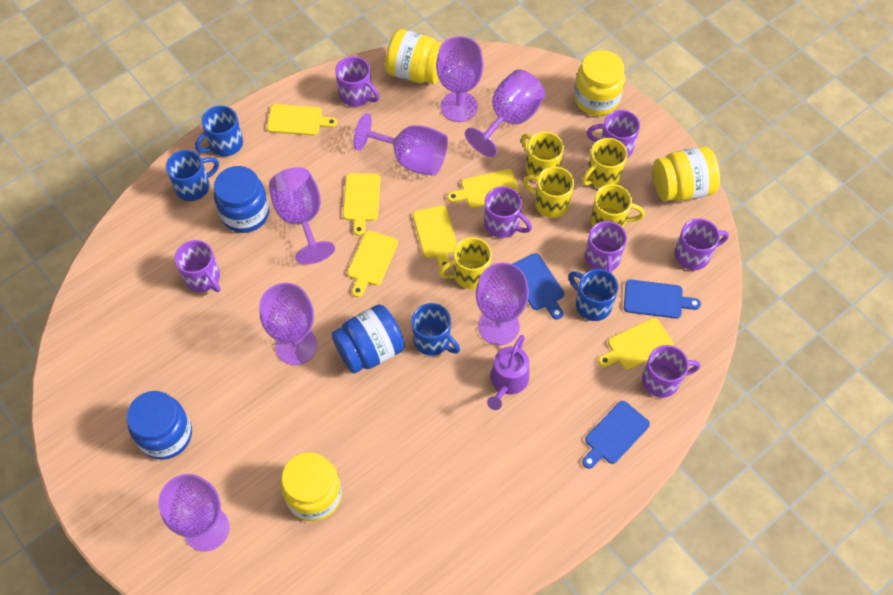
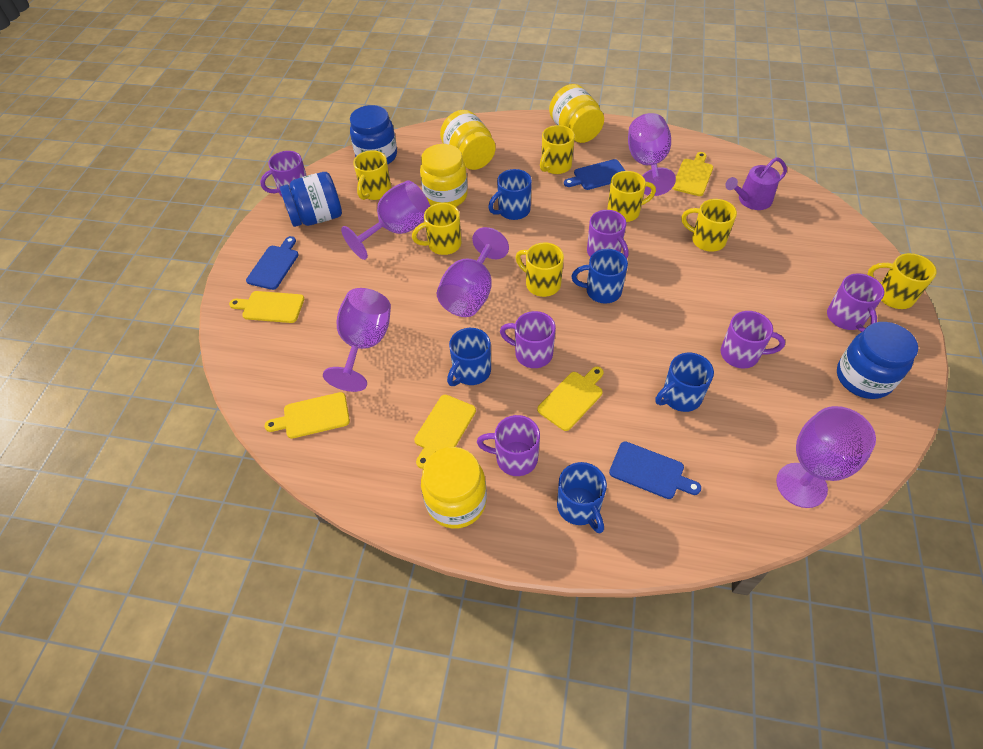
blue mug: 4 -> 5
purple goblet: 7 -> 5
purple mug: 7 -> 6
yellow cutting board: 6 -> 5
yellow mug: 5 -> 7

